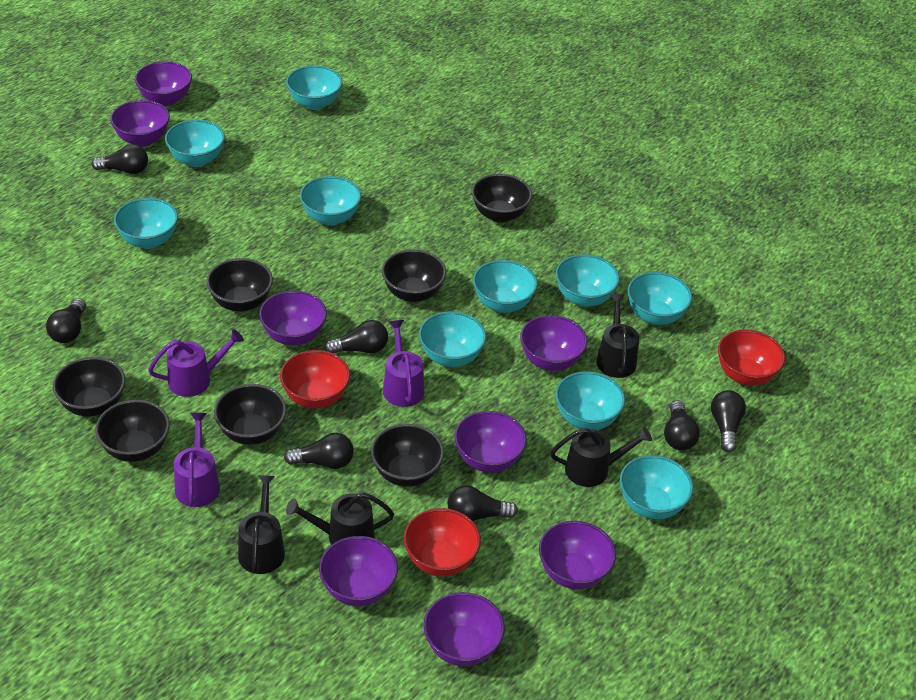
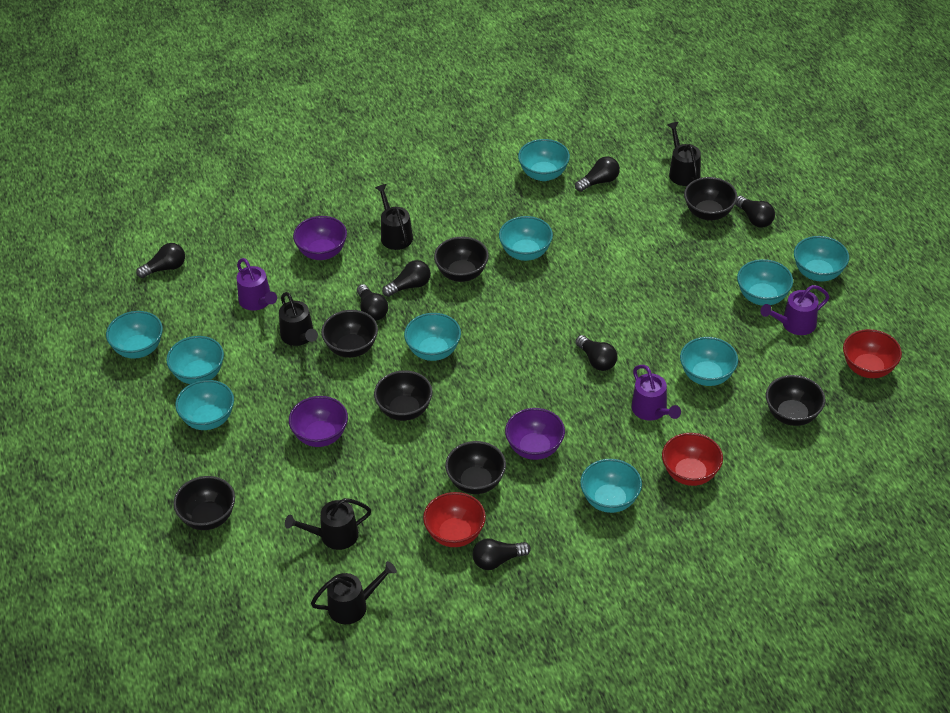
black watering can: 4 -> 5
purple bowl: 8 -> 3

